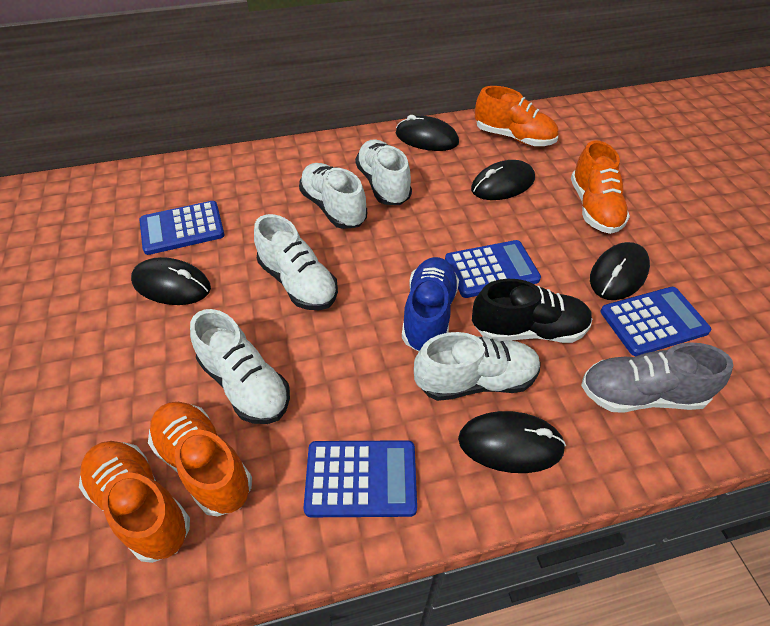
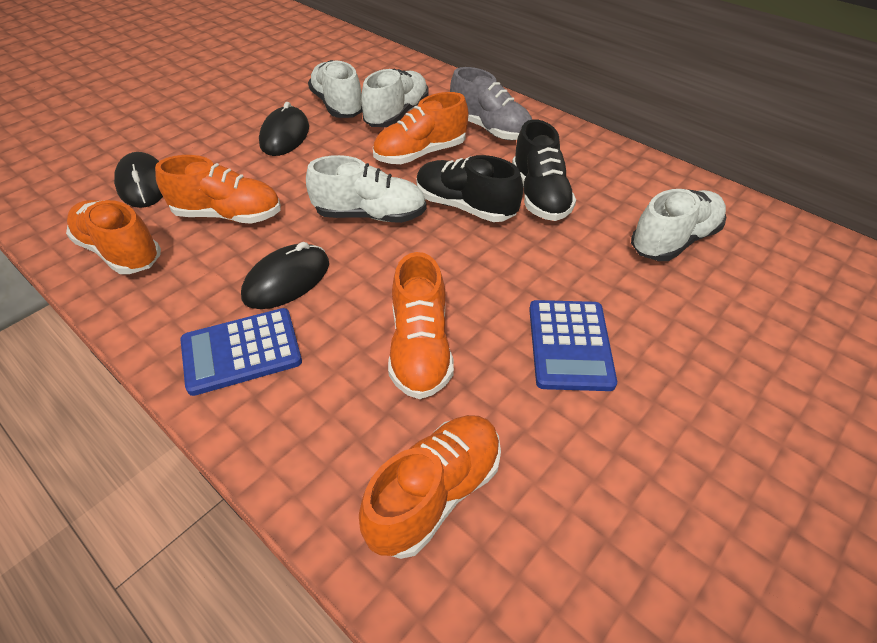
black mouse: 5 -> 3
black shoe: 1 -> 2
blue calculator: 4 -> 2
blue shoe: 1 -> 0
orange shoe: 4 -> 5
white shoe: 5 -> 4

